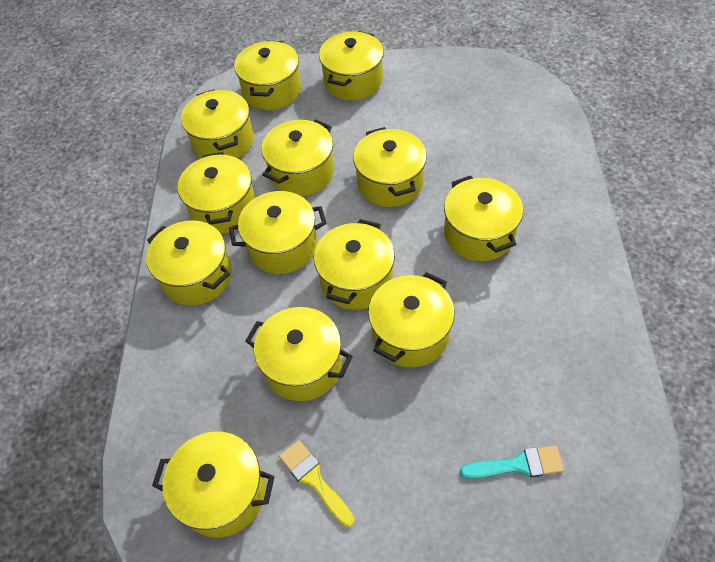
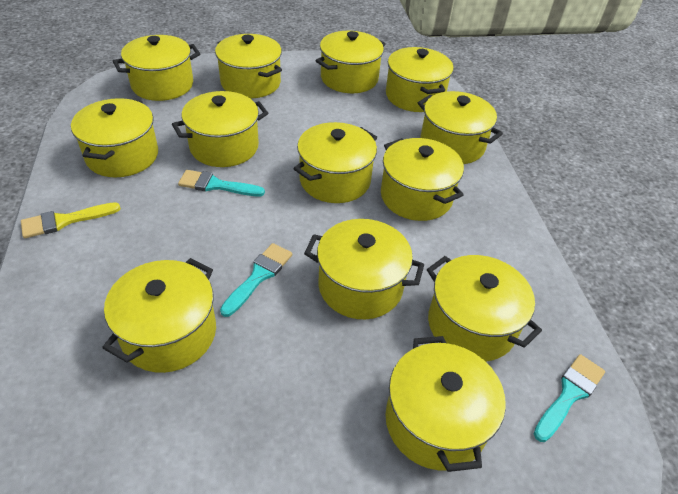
turquoise brush: 1 -> 3

